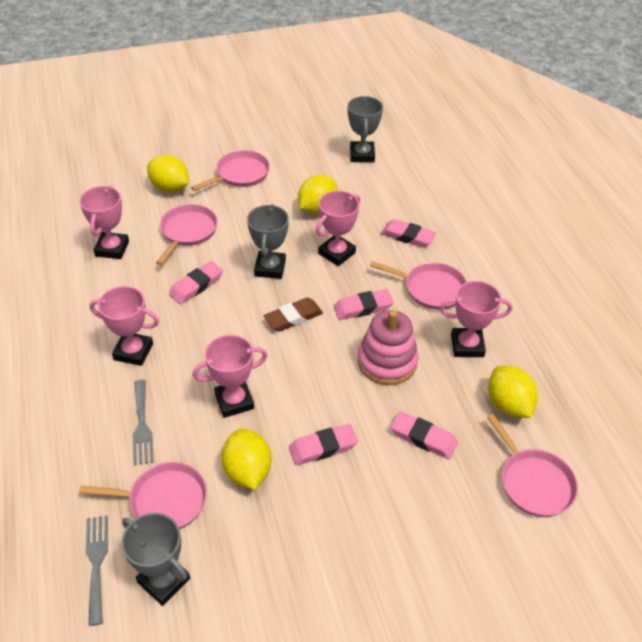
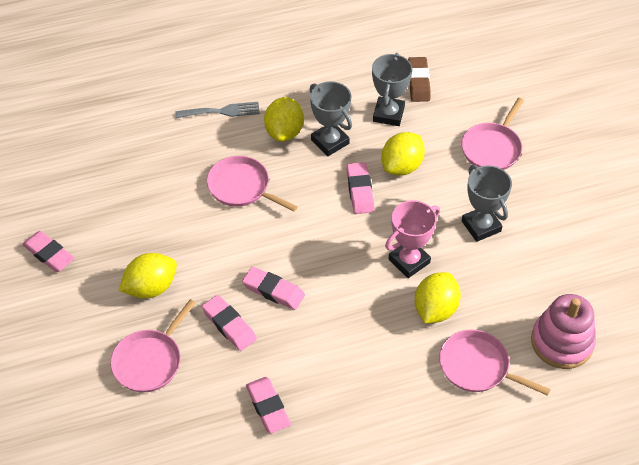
grey fork: 2 -> 1
pink pan: 5 -> 4
pink trophy: 5 -> 1

